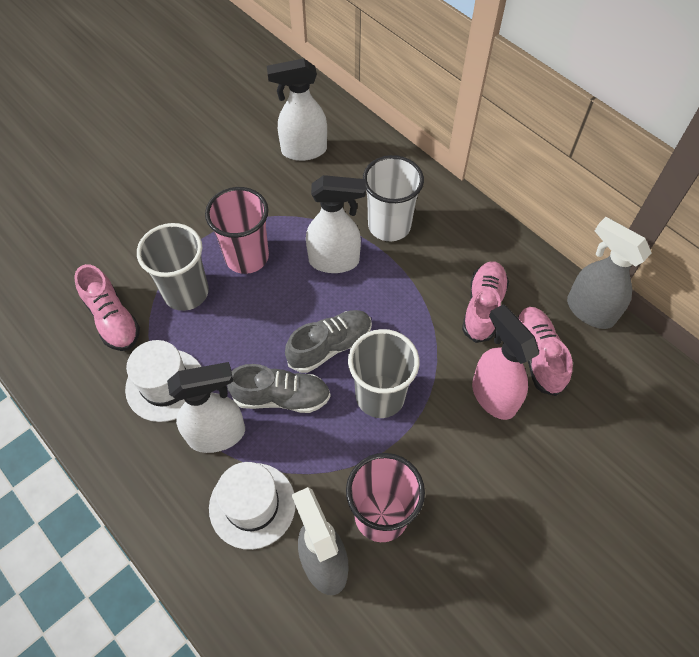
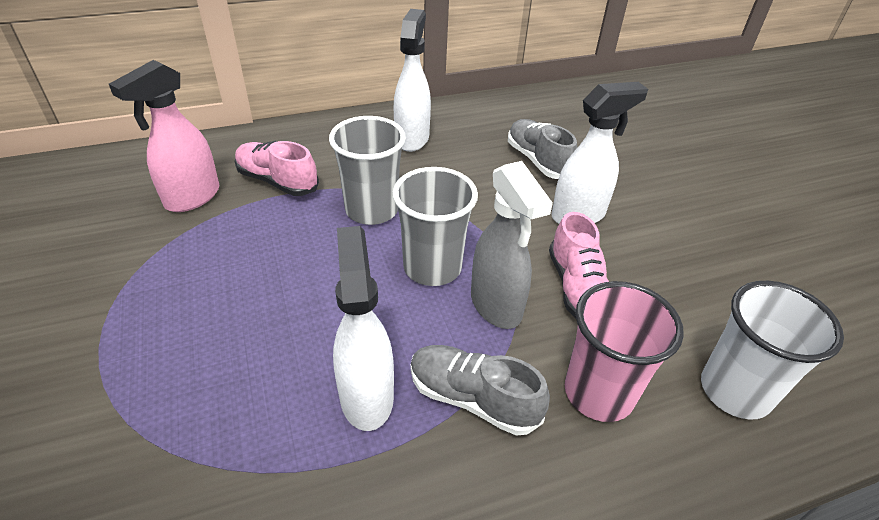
grey spray bottle: 2 -> 1
pink cup: 2 -> 1
pink shoe: 3 -> 2
white hat: 2 -> 0

